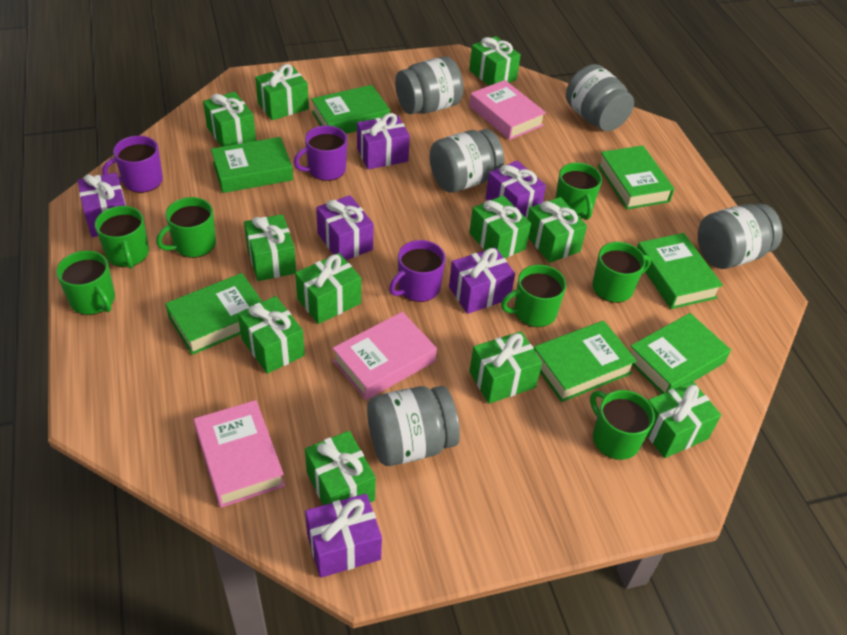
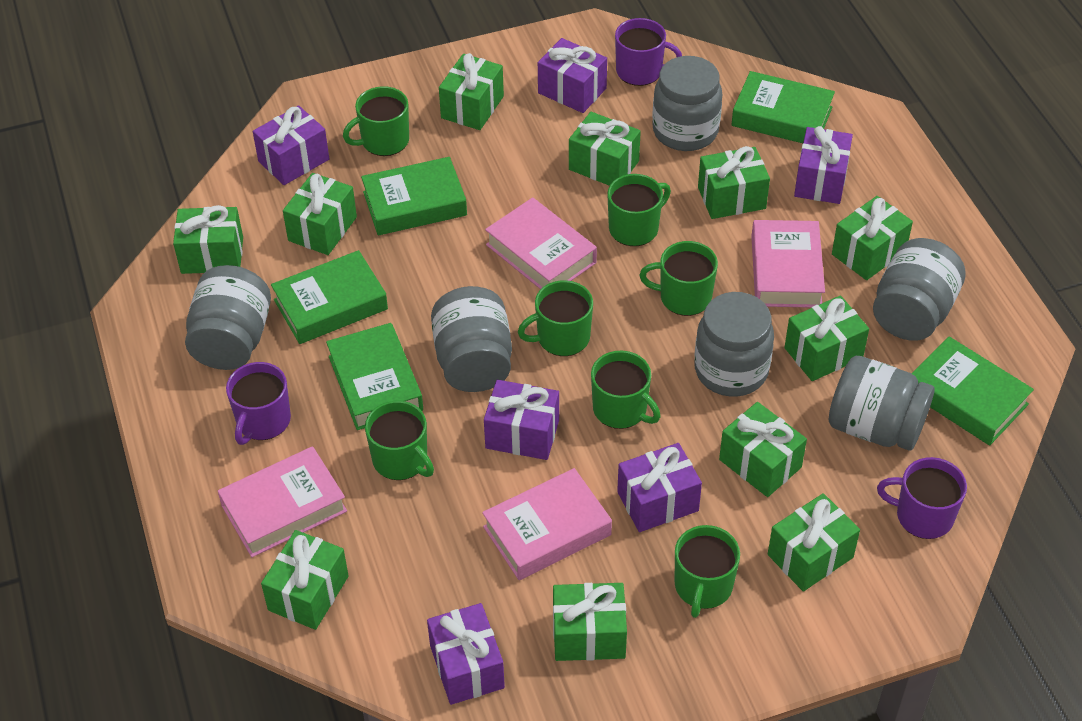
green book: 7 -> 5
grey jar: 5 -> 6
pink book: 3 -> 4

